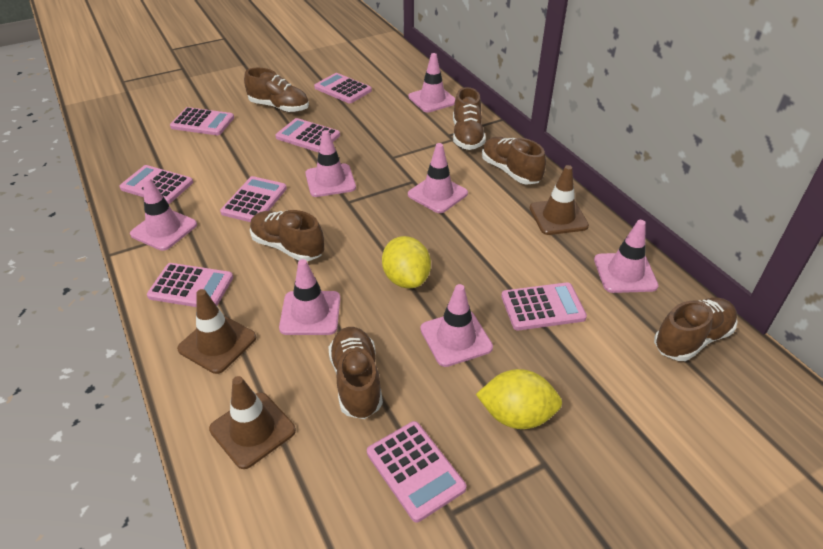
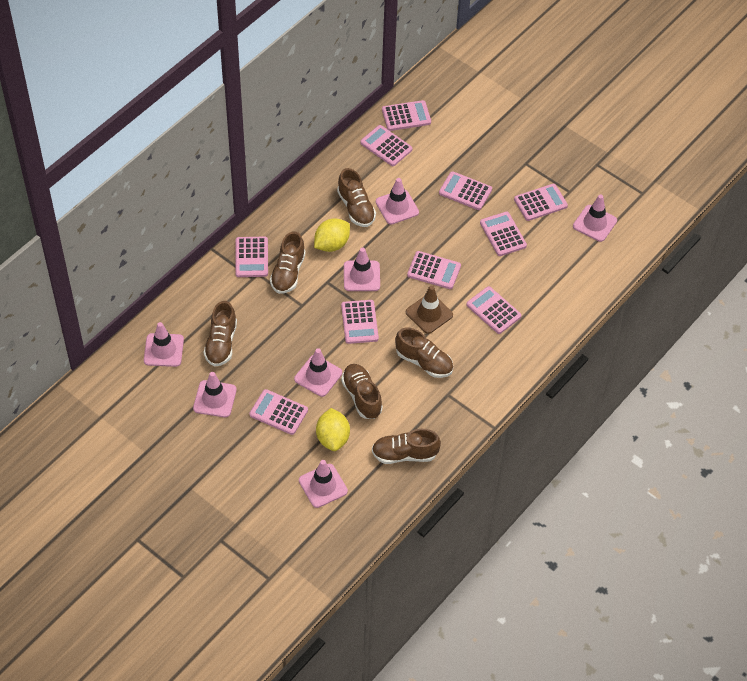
brown traffic cone: 3 -> 1
pink calculator: 8 -> 10

